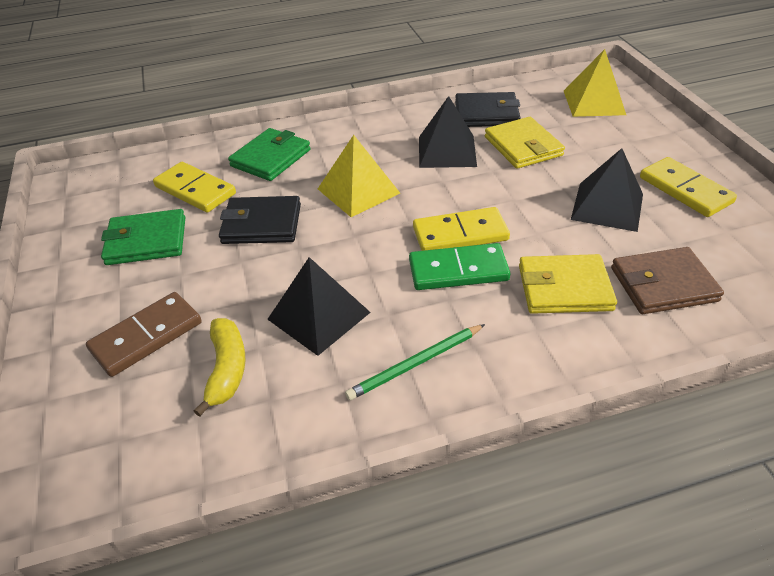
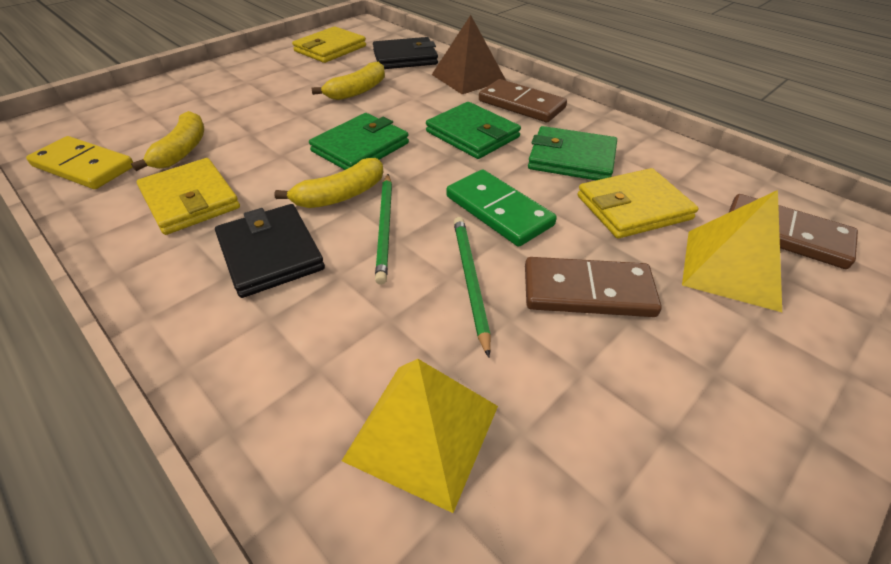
black pyramid: 3 -> 0
brown domino: 1 -> 3
brown pyramid: 0 -> 1
brown wallet: 1 -> 0
green pencil: 1 -> 2
green wallet: 2 -> 3
yellow banana: 1 -> 3
yellow domino: 3 -> 1
yellow wallet: 2 -> 3

